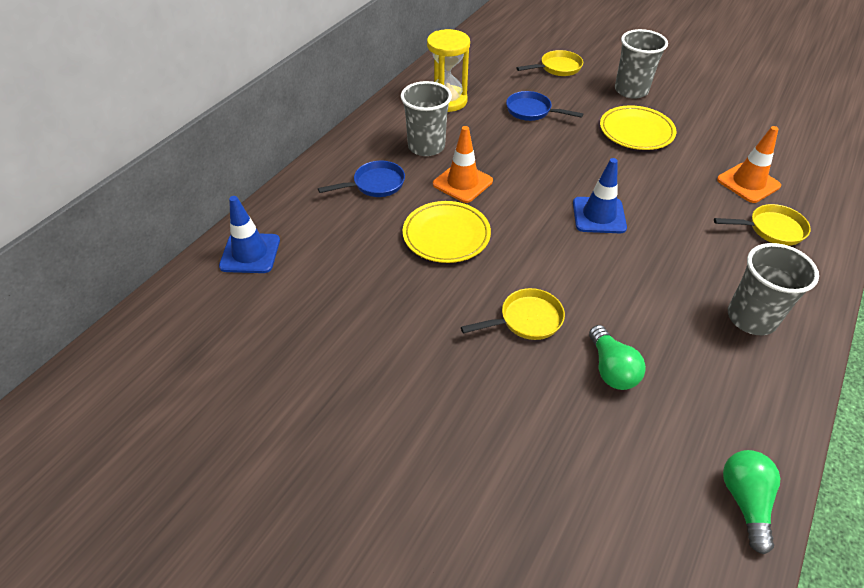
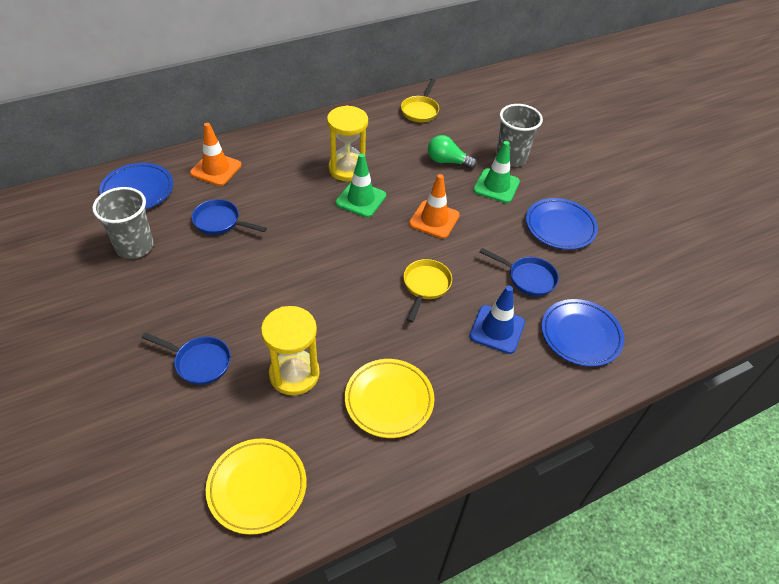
blue pan: 2 -> 3
blue plate: 0 -> 3
blue traffic cone: 2 -> 1
green light bulb: 2 -> 1
green traffic cone: 0 -> 2
grey cup: 3 -> 2
yellow hourglass: 1 -> 2
yellow pan: 3 -> 2

